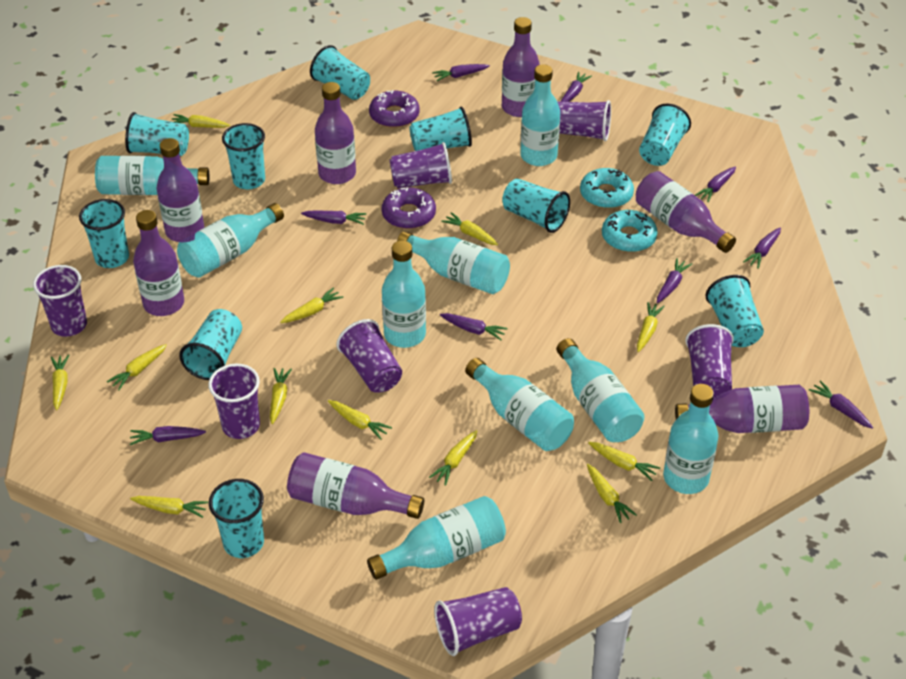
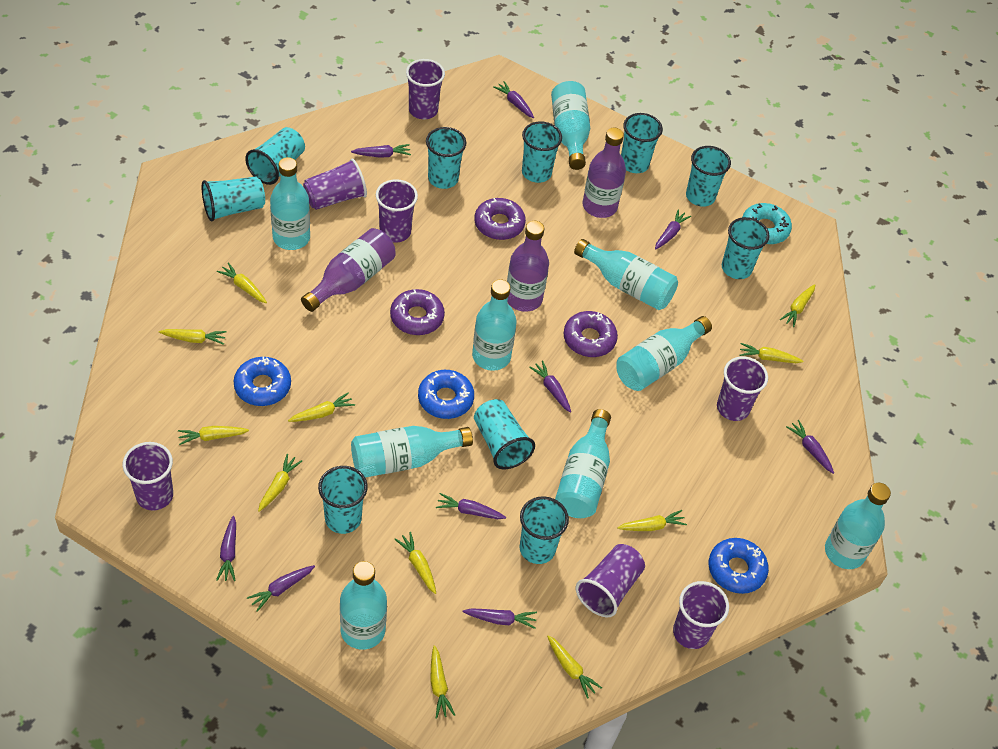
blue donut: 0 -> 3
purple bottle: 7 -> 3
purple donut: 2 -> 3
turquoise donut: 2 -> 1
yellow carrot: 12 -> 11

